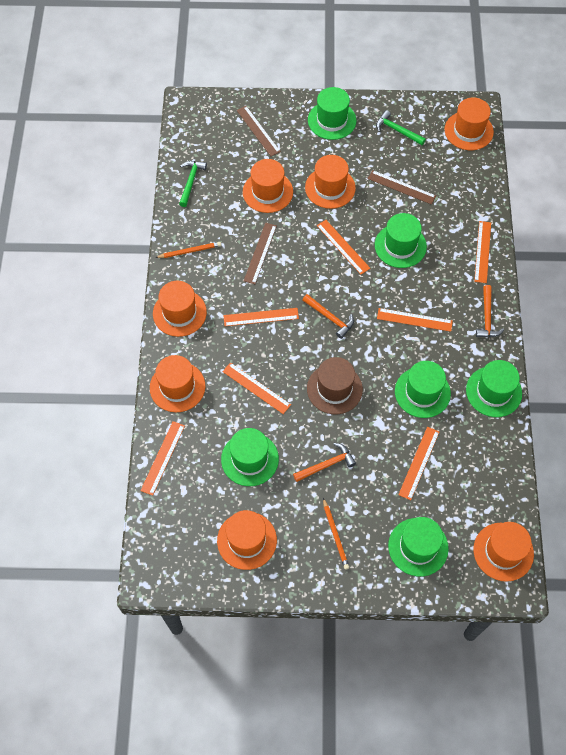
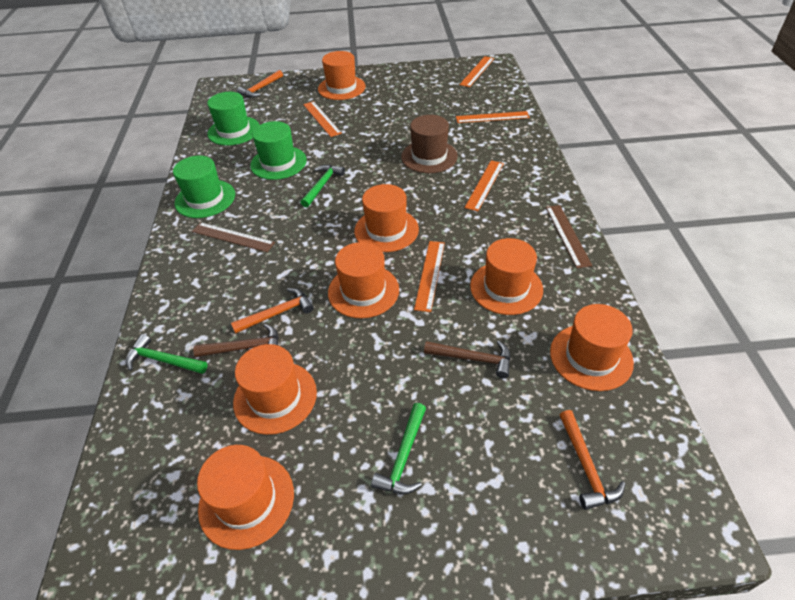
brown hammer: 0 -> 2
brown ruler: 3 -> 2
green hammer: 2 -> 3
green hat: 6 -> 3
orange pencil: 2 -> 0
orange ruler: 7 -> 5

